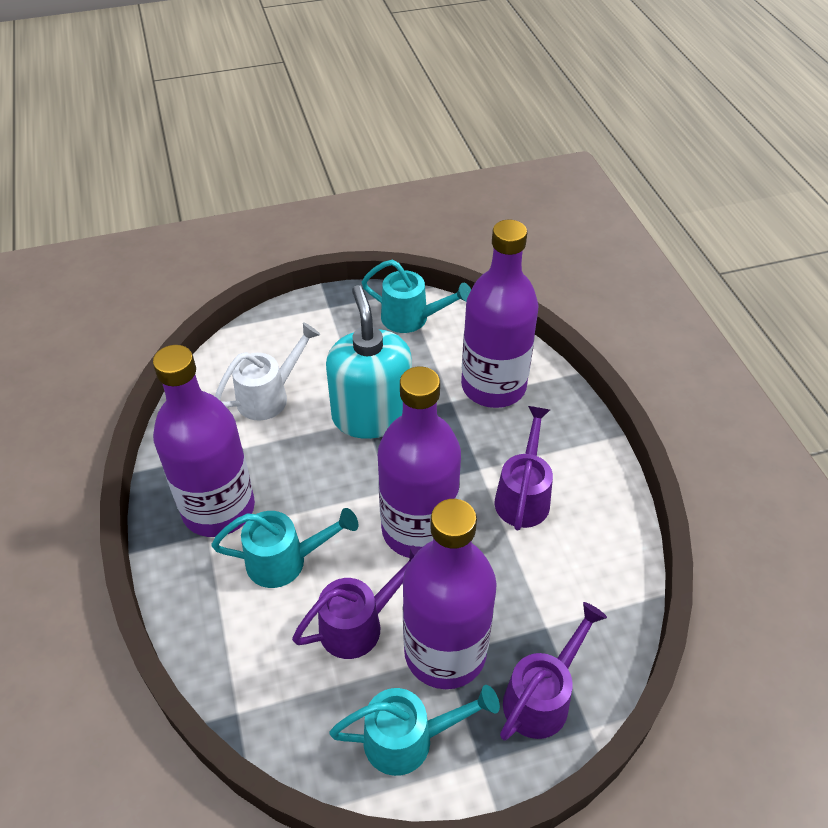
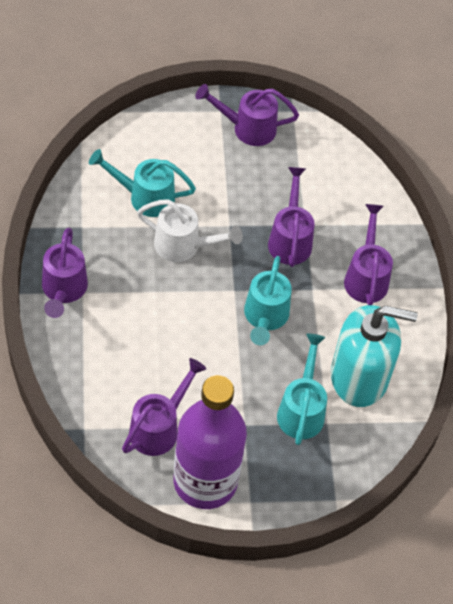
purple bottle: 4 -> 1
purple watering can: 3 -> 5

